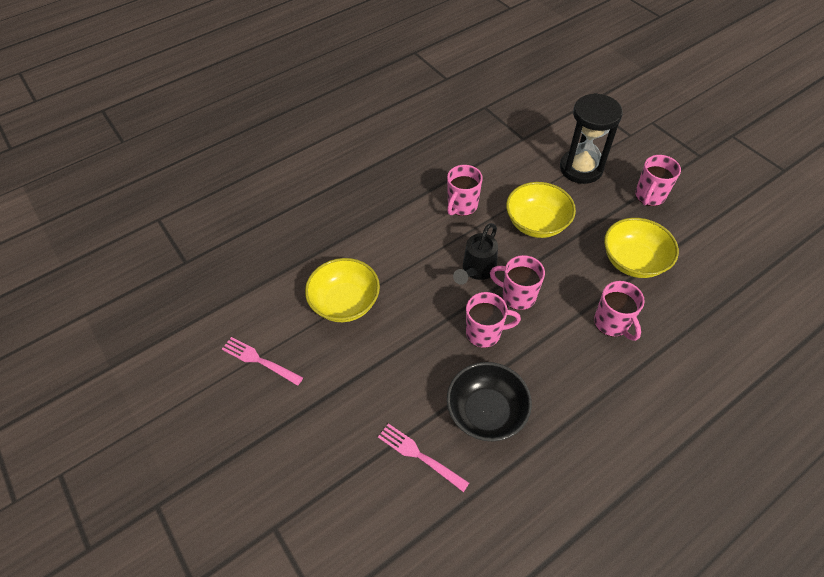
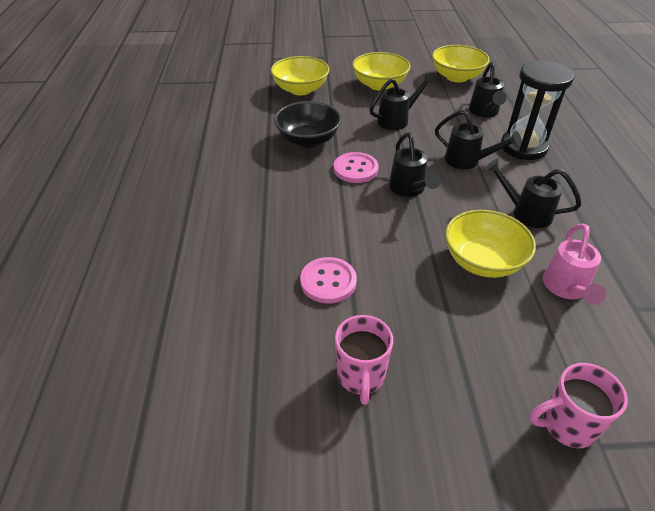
black watering can: 1 -> 5
pink button: 0 -> 2
pink fork: 2 -> 0
pink mug: 5 -> 2
pink watering can: 0 -> 1
yellow bowl: 3 -> 4

